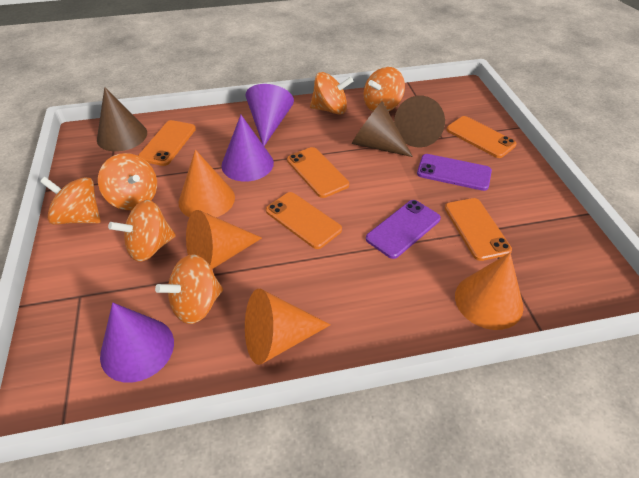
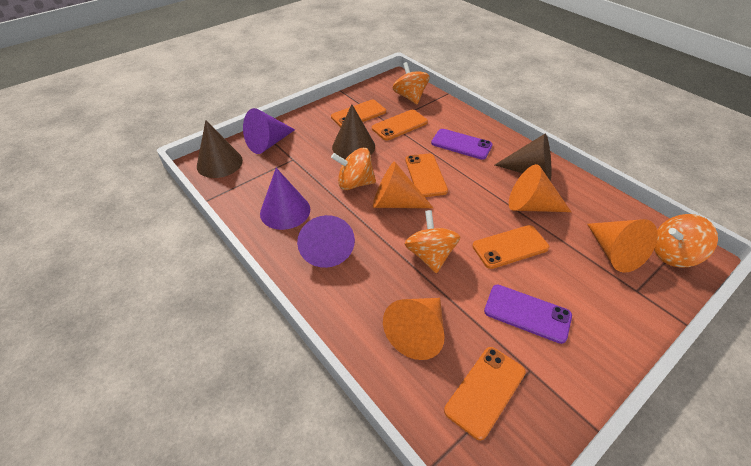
orange spinning top: 6 -> 4

